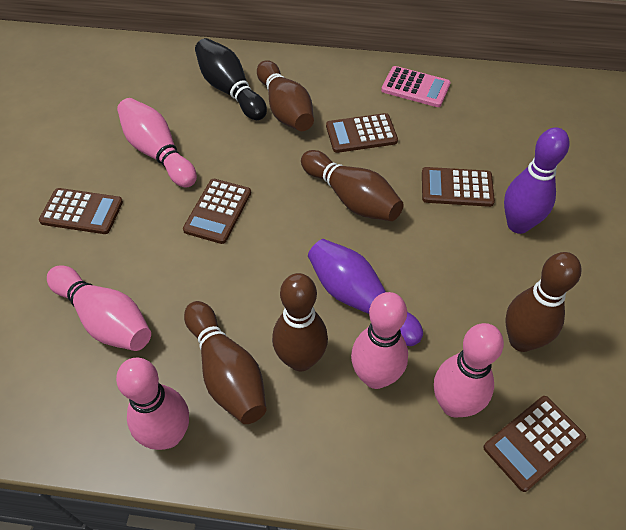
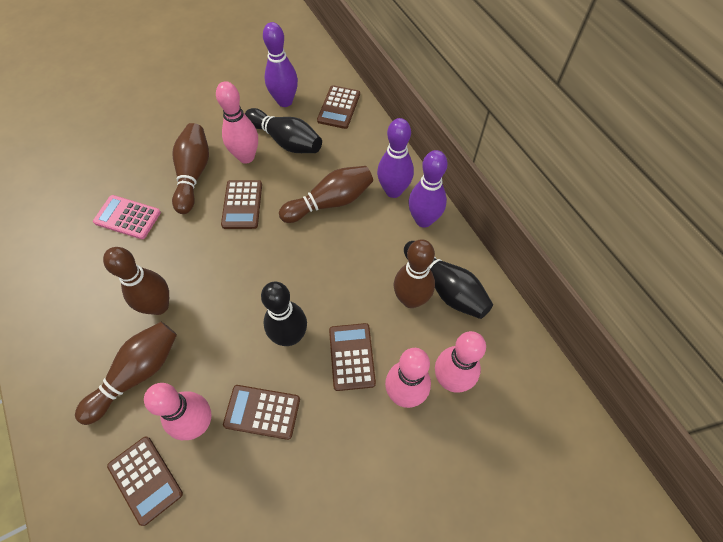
black bowling pin: 1 -> 3
pink bowling pin: 5 -> 4
purple bowling pin: 2 -> 3

